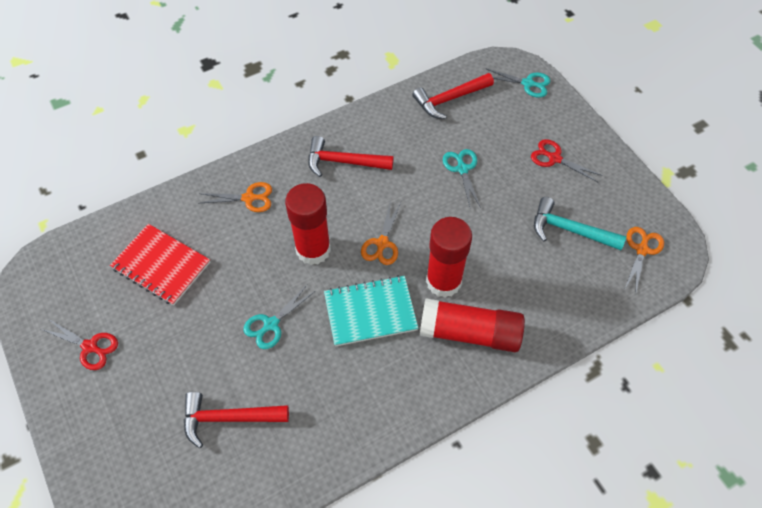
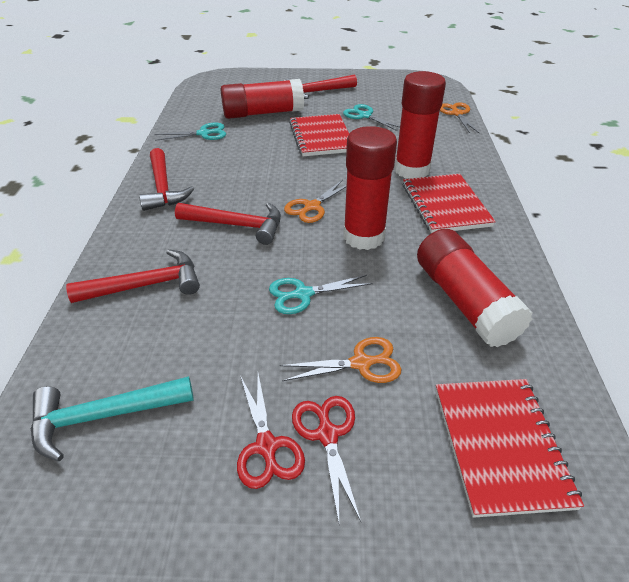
red glue stick: 3 -> 4
red hammer: 3 -> 4
red notebook: 1 -> 3
turquoise notebook: 1 -> 0

